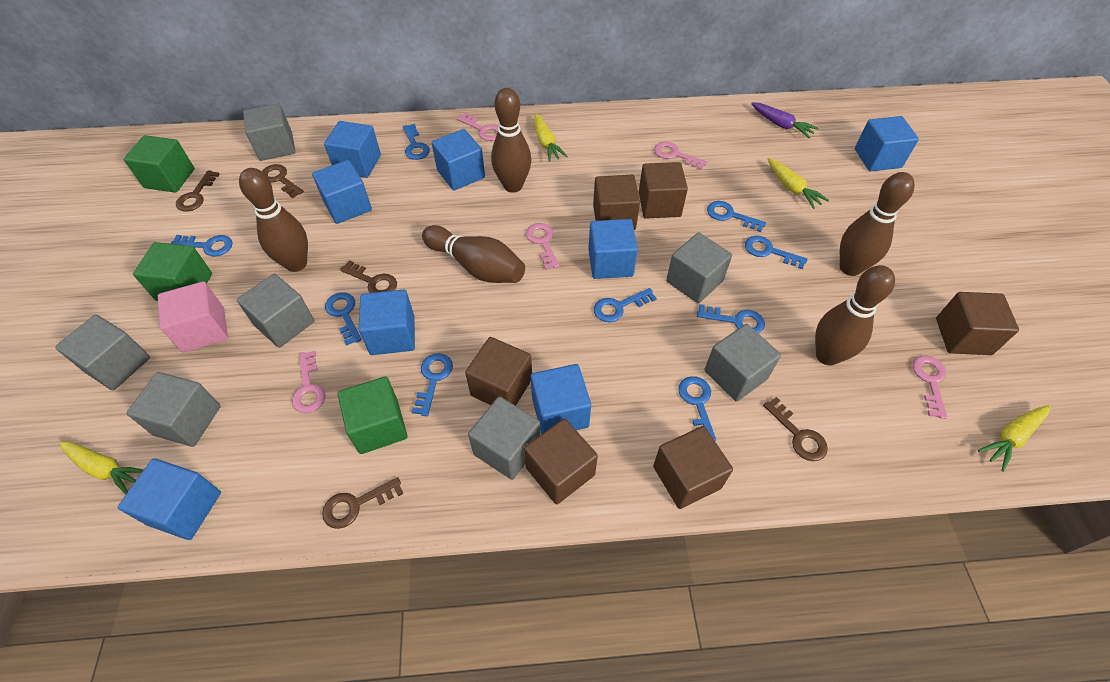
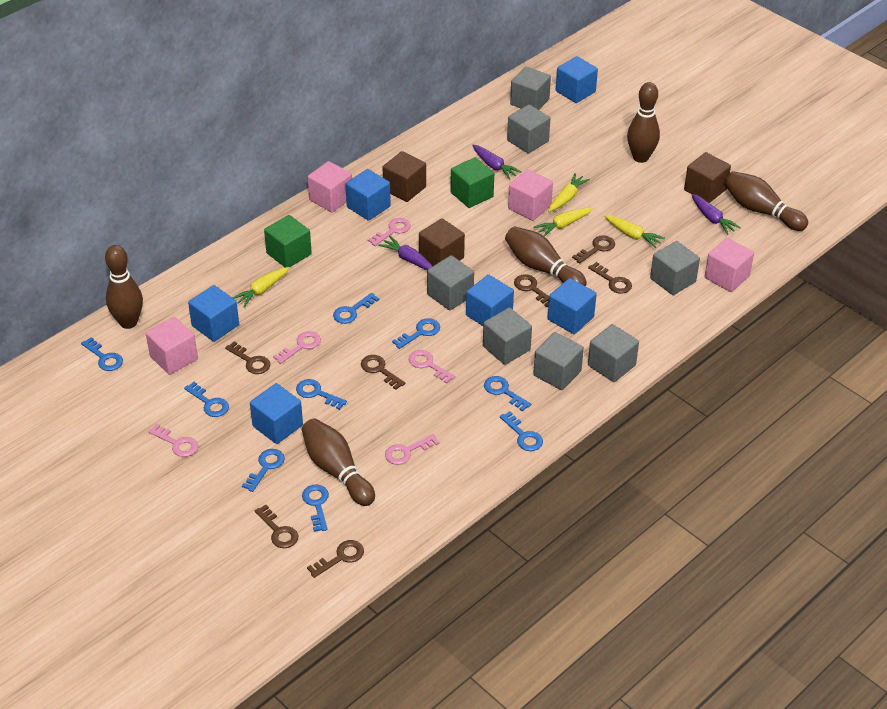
blue cube: 8 -> 6
brown cube: 6 -> 3
brown key: 5 -> 7
green cube: 3 -> 2
pink cube: 1 -> 4
purple carrot: 1 -> 3

